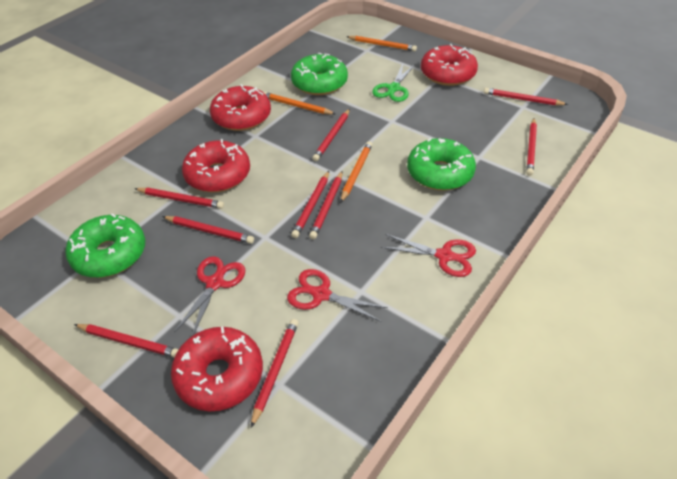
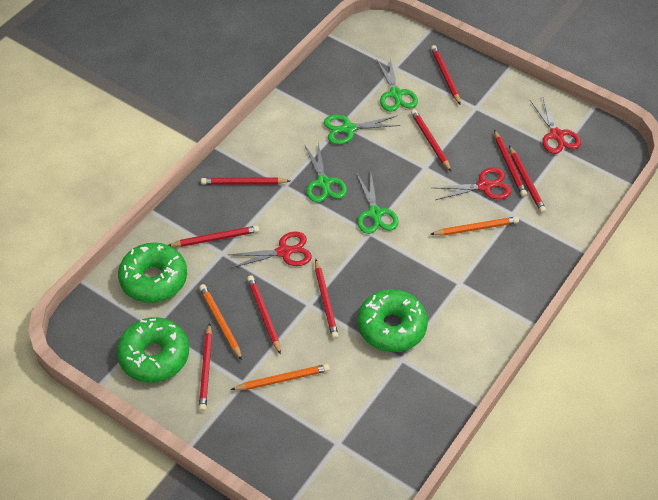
green scissors: 1 -> 4
red donut: 4 -> 0

